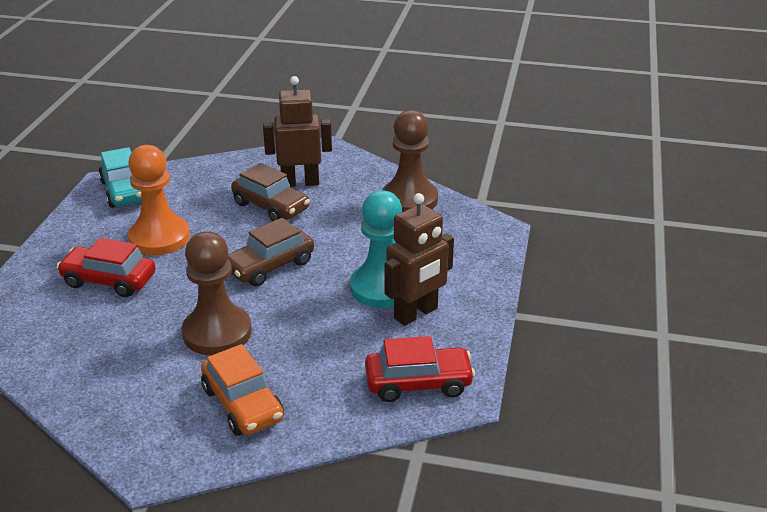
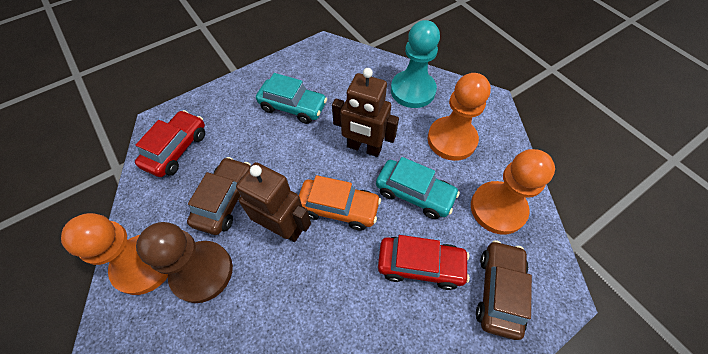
brown pawn: 2 -> 1
orange pawn: 1 -> 3
turquoise car: 1 -> 2

